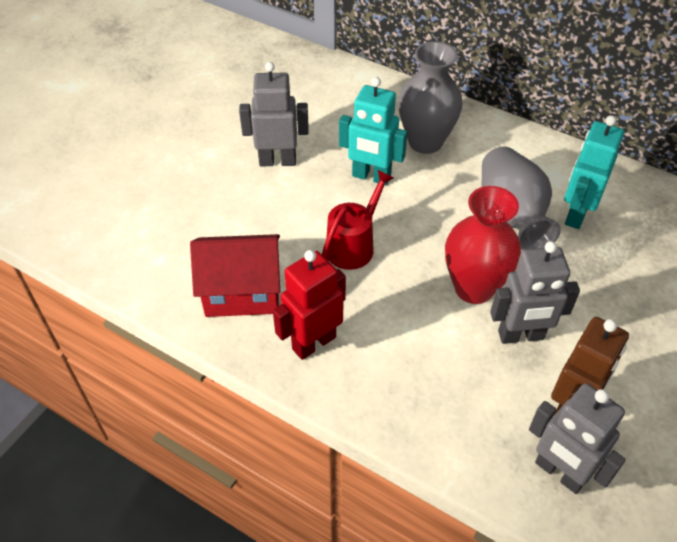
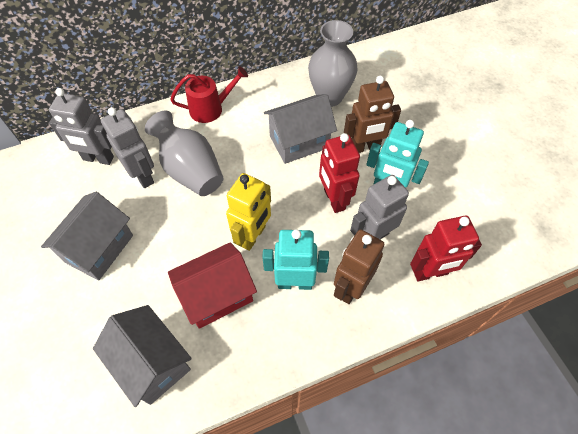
brown robot: 1 -> 2
grey house: 0 -> 3
red robot: 1 -> 2
red vase: 1 -> 0
yellow robot: 0 -> 1

